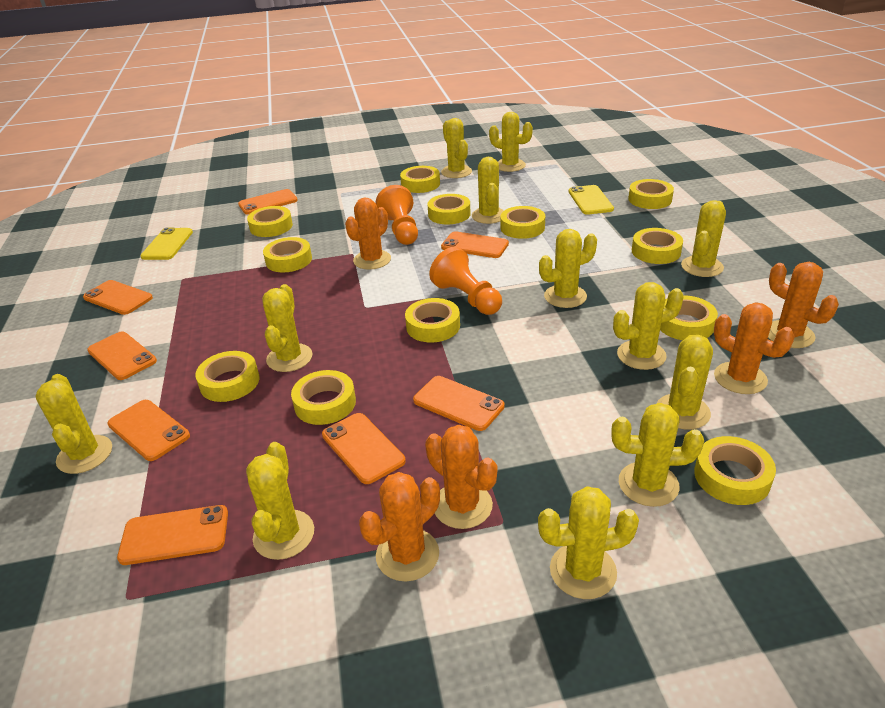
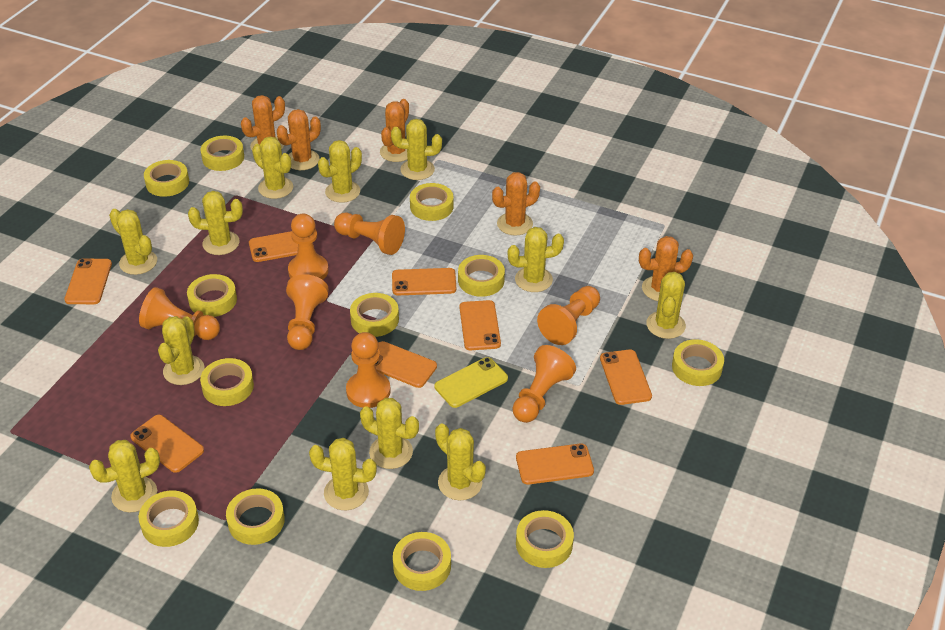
orange pawn: 2 -> 7
yellow phone: 2 -> 1

